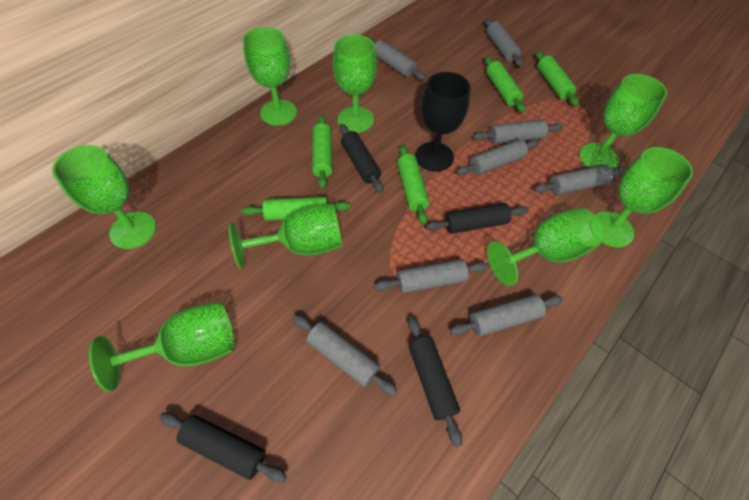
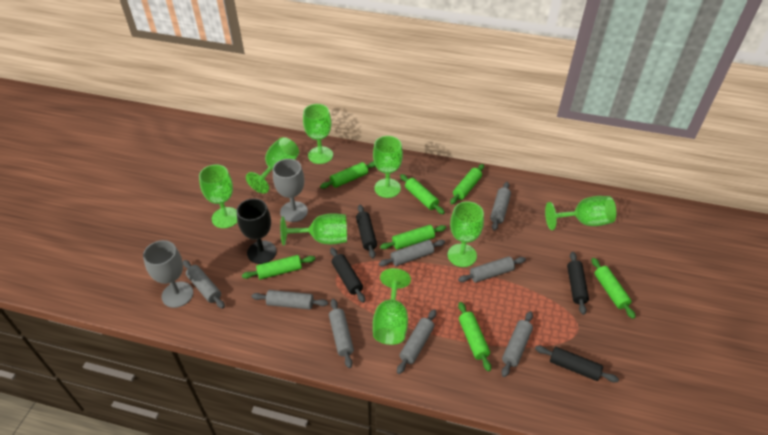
green rolling pin: 5 -> 7
grey goblet: 0 -> 2

